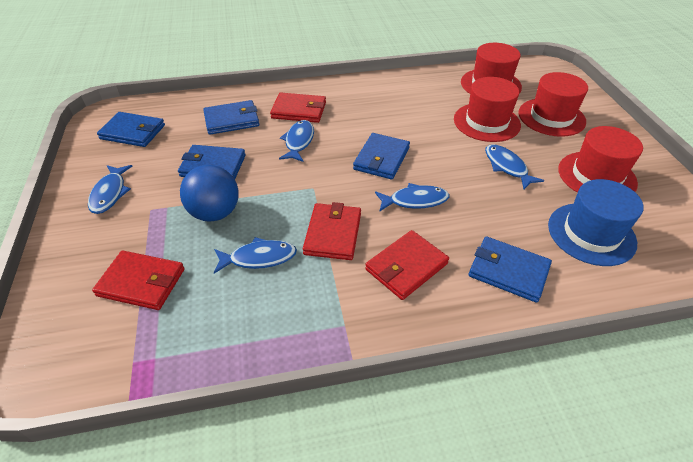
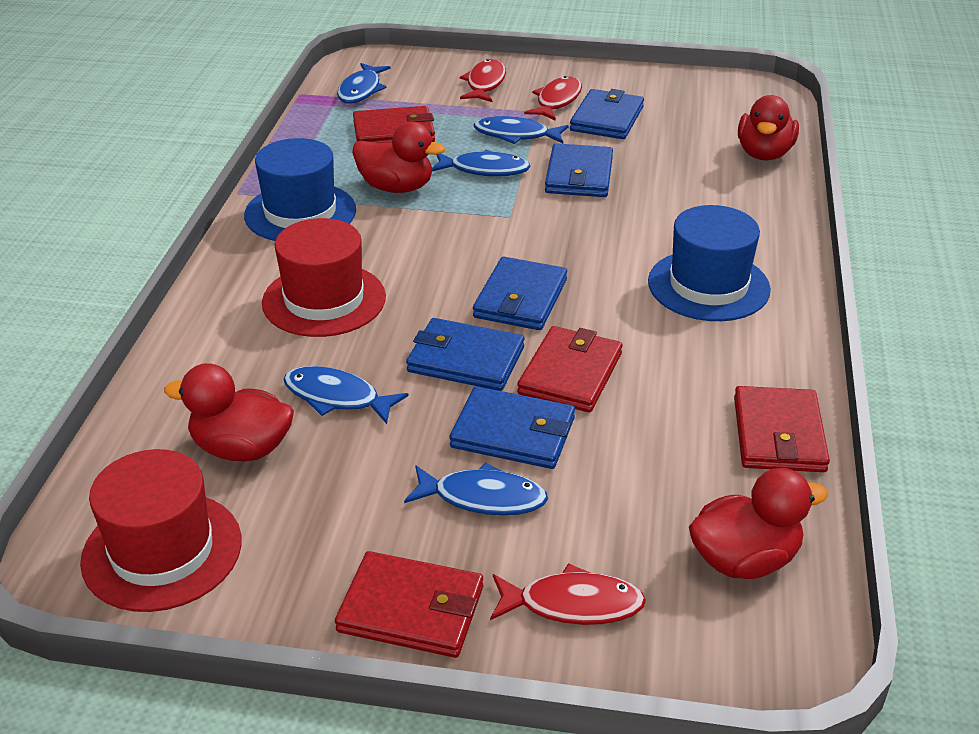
blue ball: 1 -> 0
blue hat: 1 -> 2
red duck: 0 -> 4
red fish: 0 -> 3
red hat: 4 -> 2

